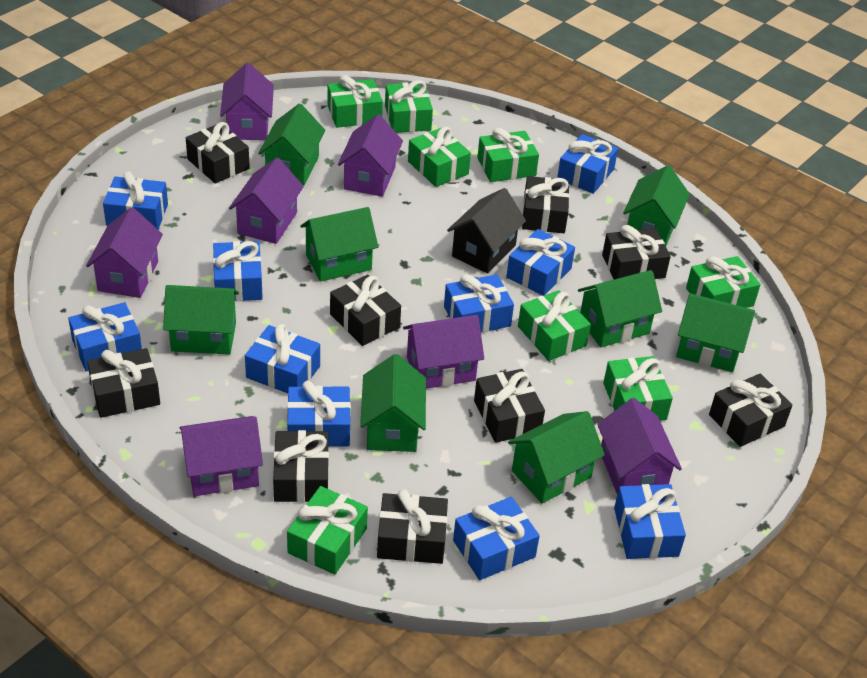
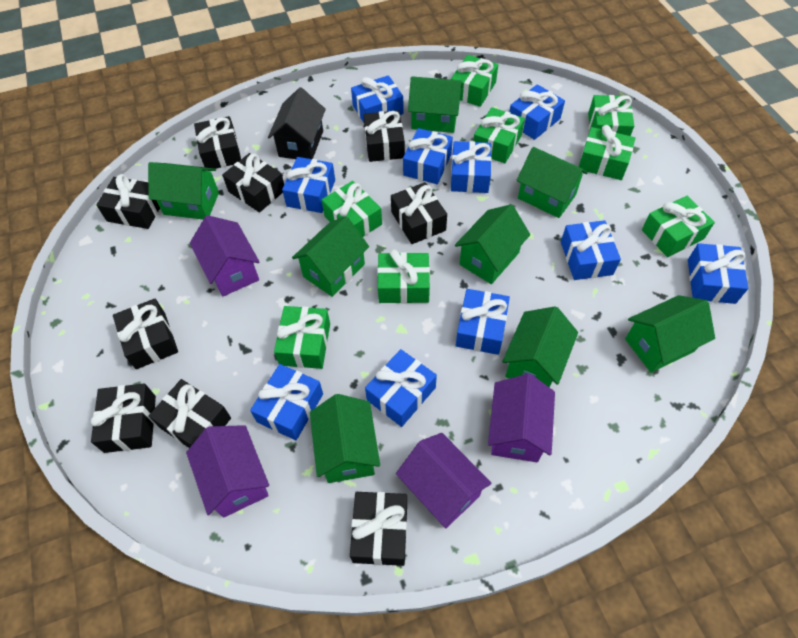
purple house: 7 -> 4

